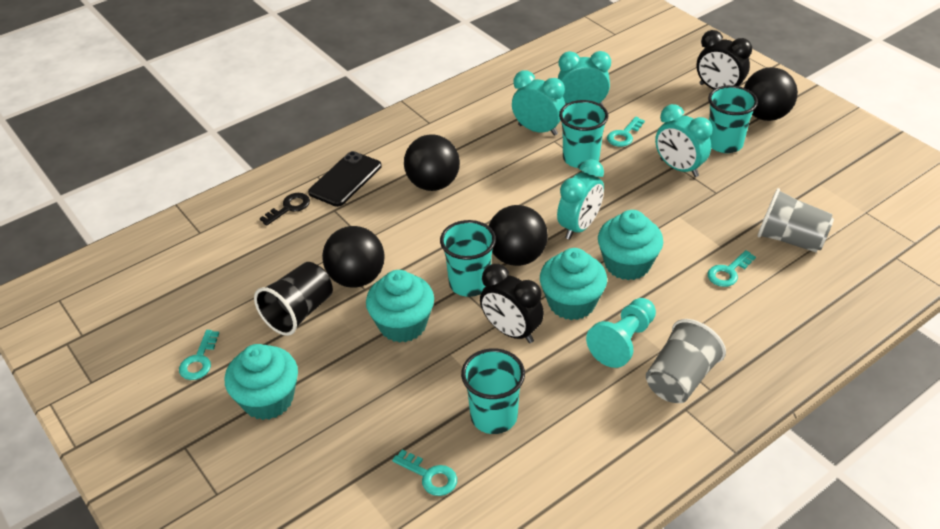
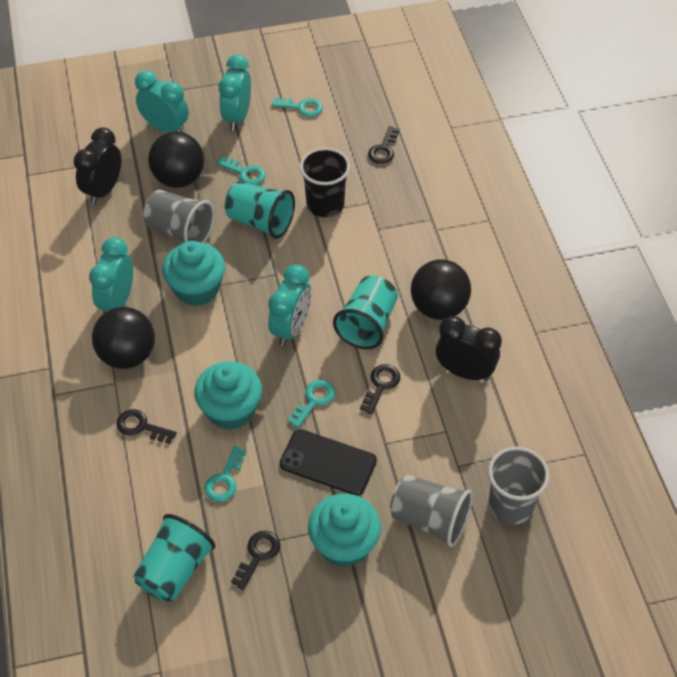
black ball: 4 -> 3
black key: 1 -> 4
grey cup: 2 -> 3
turquoise cup: 4 -> 3
turquoise cupcake: 4 -> 3
turquoise pawn: 1 -> 0

